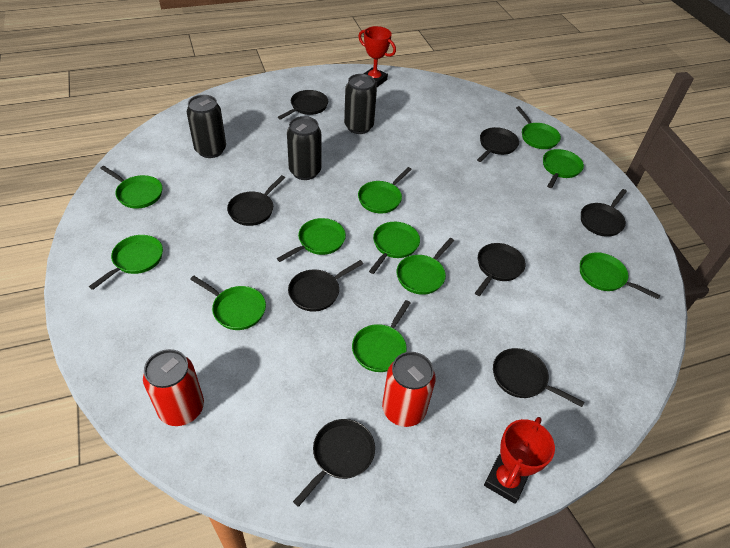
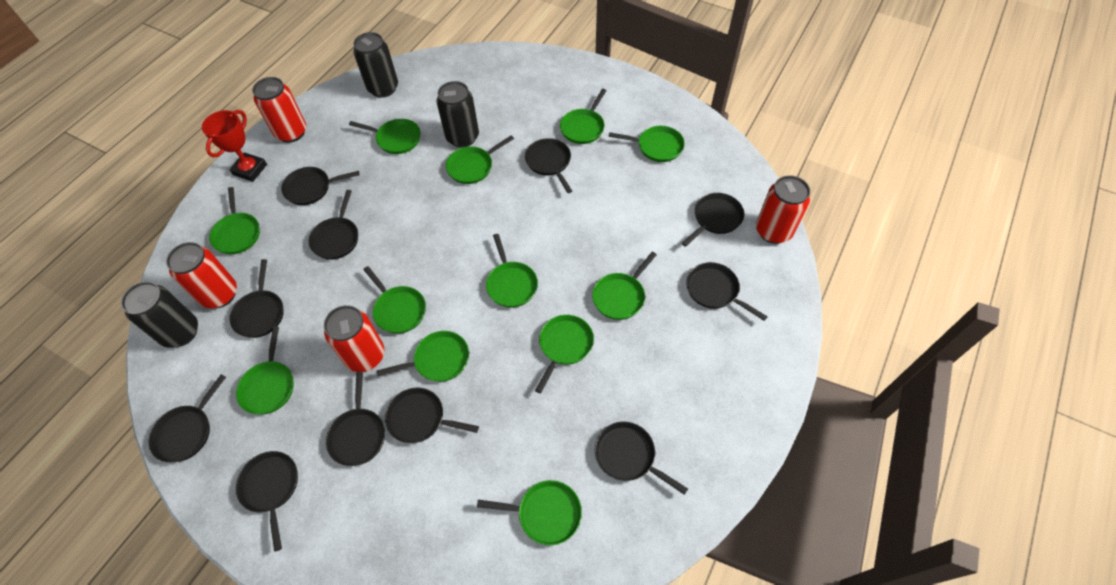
black pan: 8 -> 11
green pan: 11 -> 12
red can: 2 -> 4
red trophy: 2 -> 1

